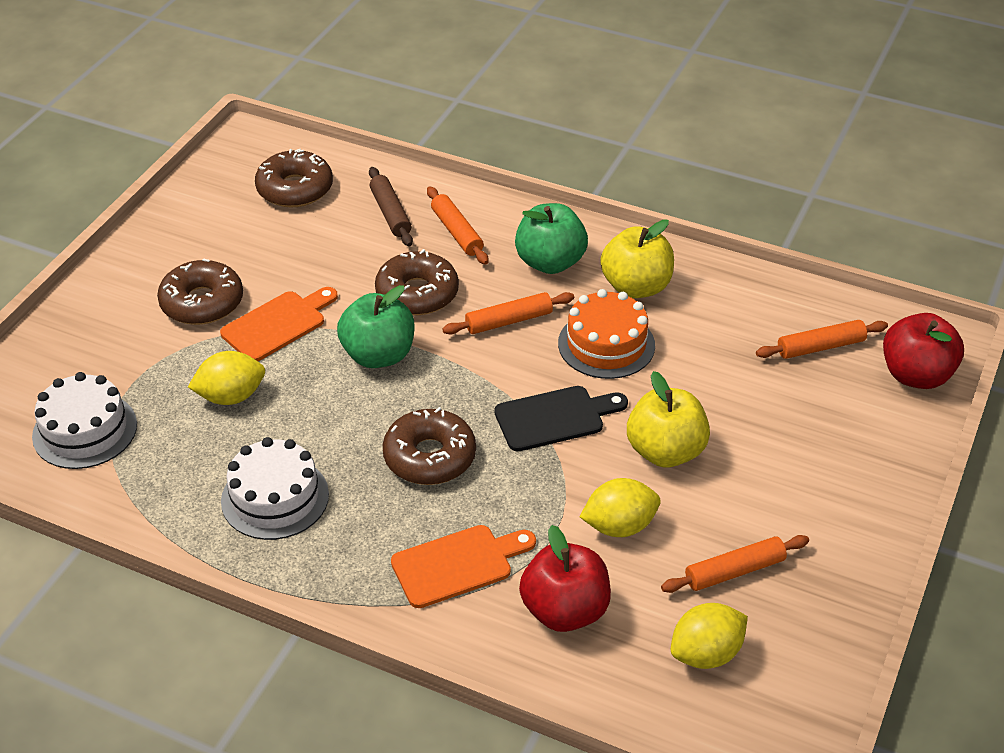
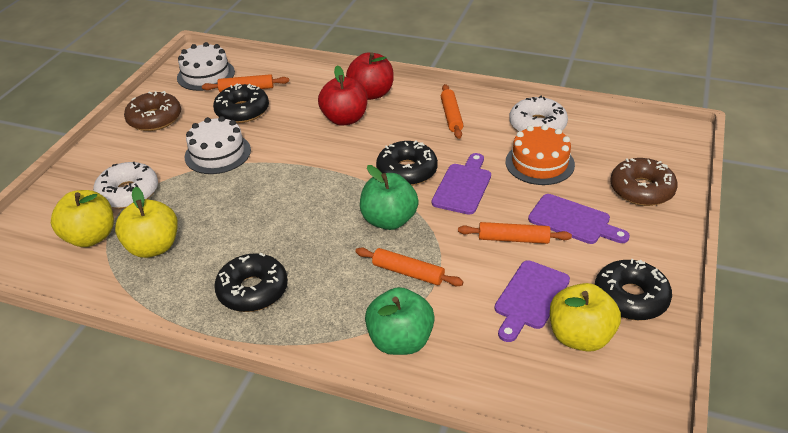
black cutting board: 1 -> 0
black donut: 0 -> 4
brown donut: 4 -> 2
brown rolling pin: 1 -> 0
orange cutting board: 2 -> 0
purple cutting board: 0 -> 3
white donut: 0 -> 2
yellow apple: 2 -> 3
yellow lemon: 3 -> 0

